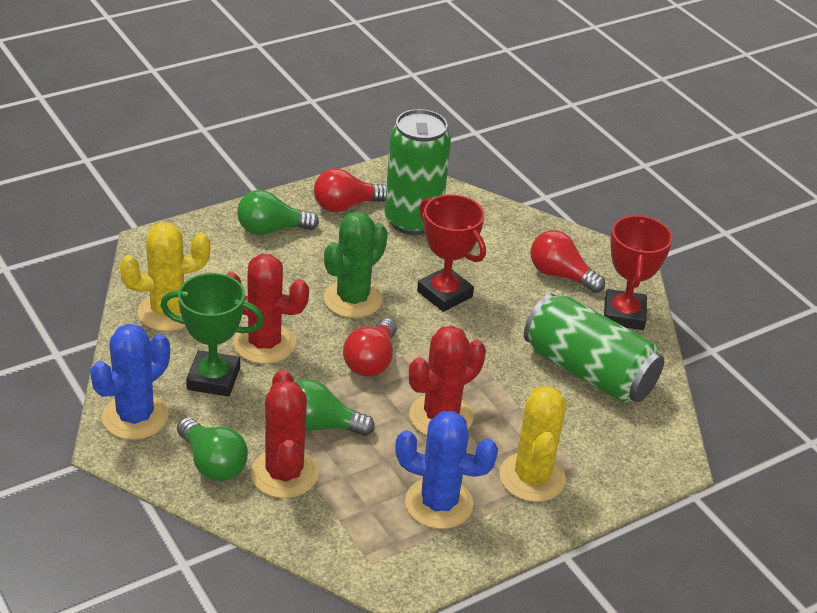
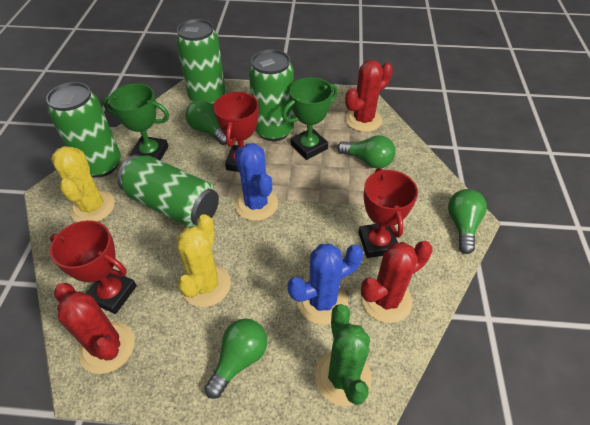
green can: 2 -> 4
green light bulb: 3 -> 4
green trophy: 1 -> 2
red light bulb: 3 -> 0
red trophy: 2 -> 3

